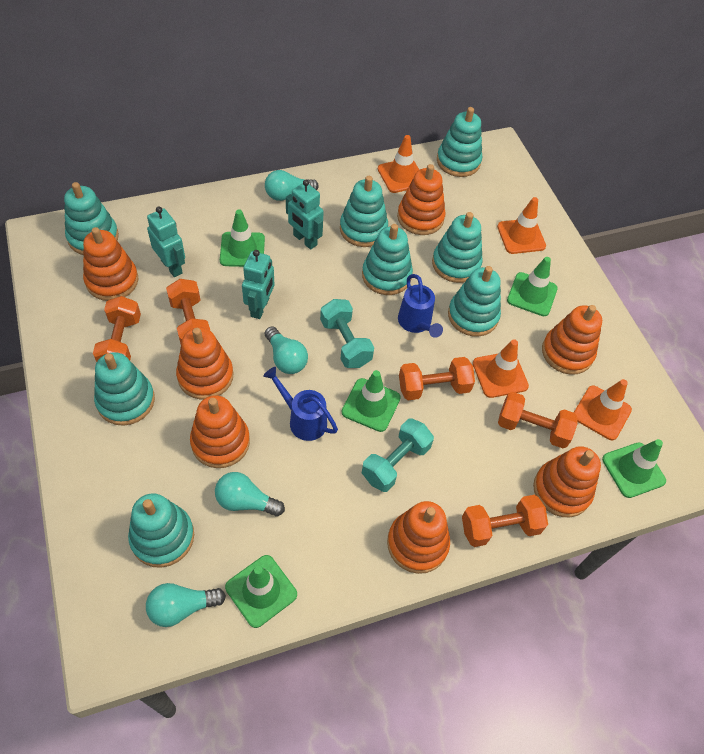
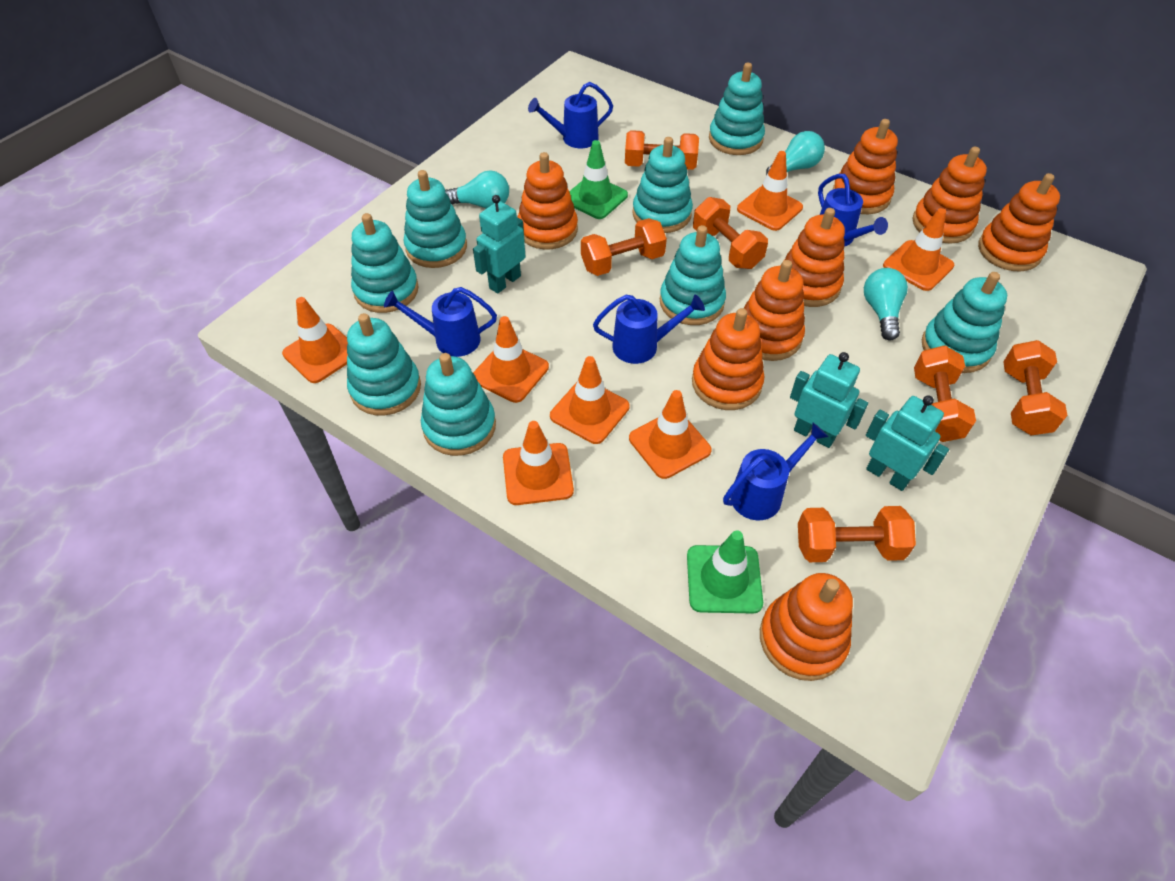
blue watering can: 2 -> 5
green traffic cone: 5 -> 2
orange dumbbell: 5 -> 6
orange stacking toy: 7 -> 8
orange traffic cone: 4 -> 7
turquoise dumbbell: 2 -> 0
turquoise light bulb: 4 -> 3

